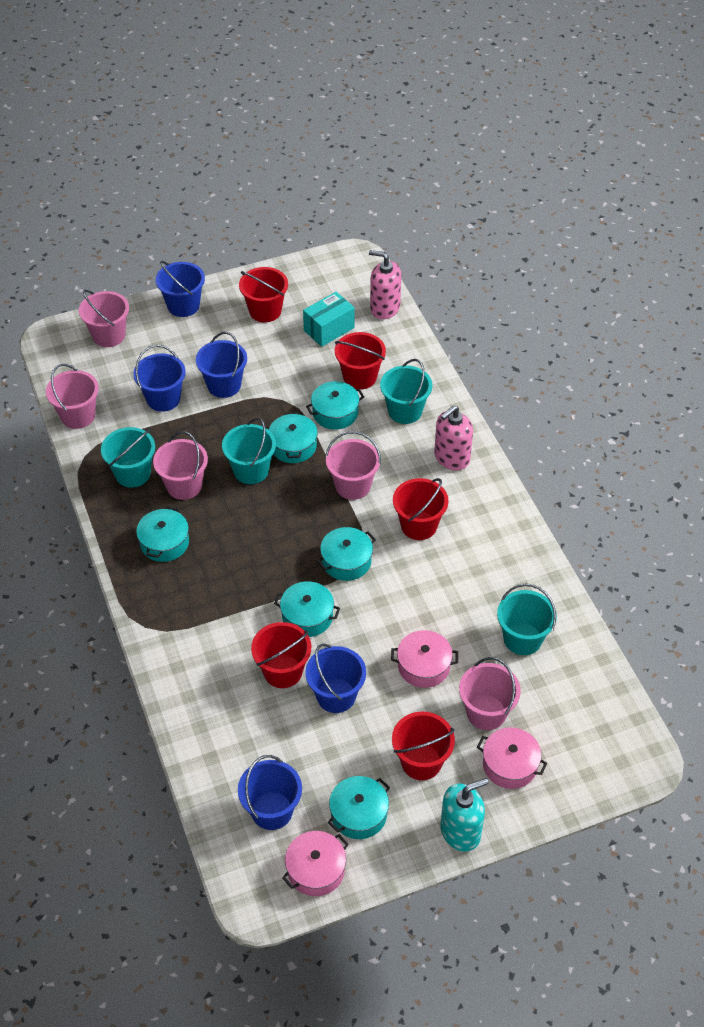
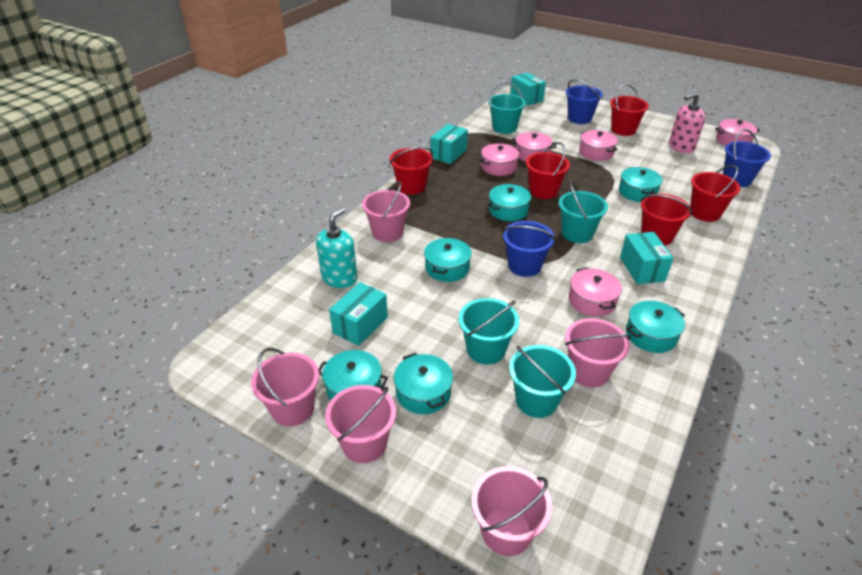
blue bucket: 5 -> 3
pink pot: 3 -> 5
pink soap dispenser: 2 -> 1
turquoise box: 1 -> 4

